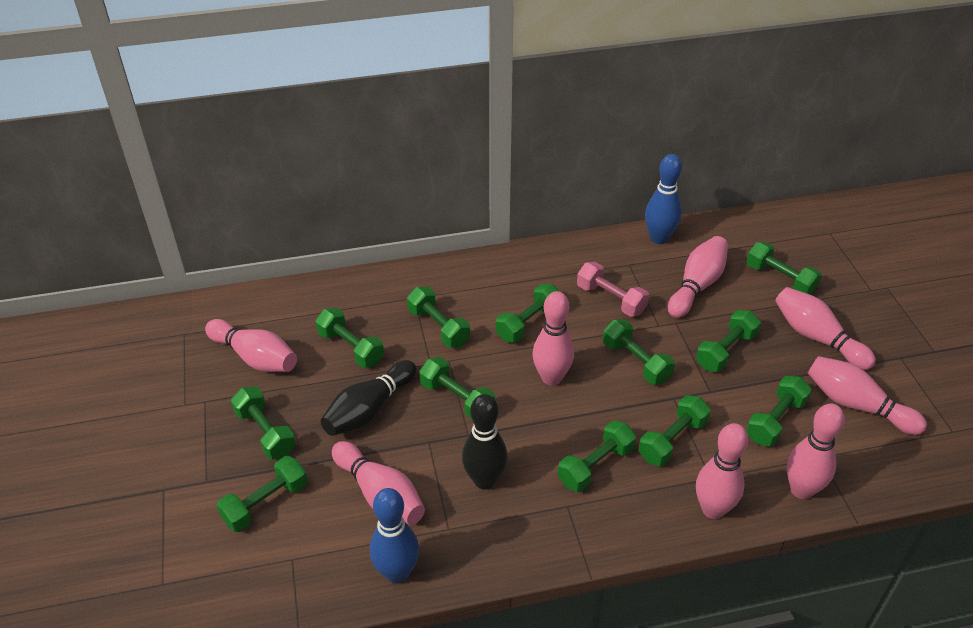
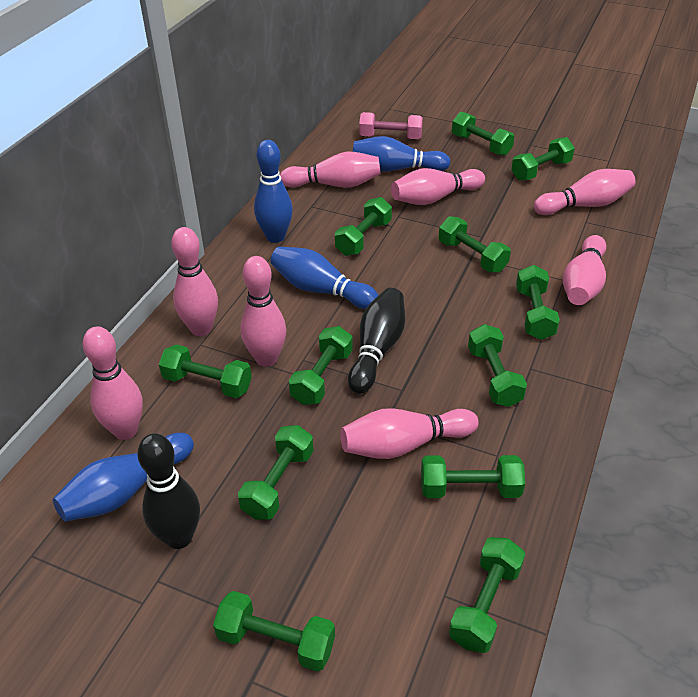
blue bowling pin: 2 -> 4

